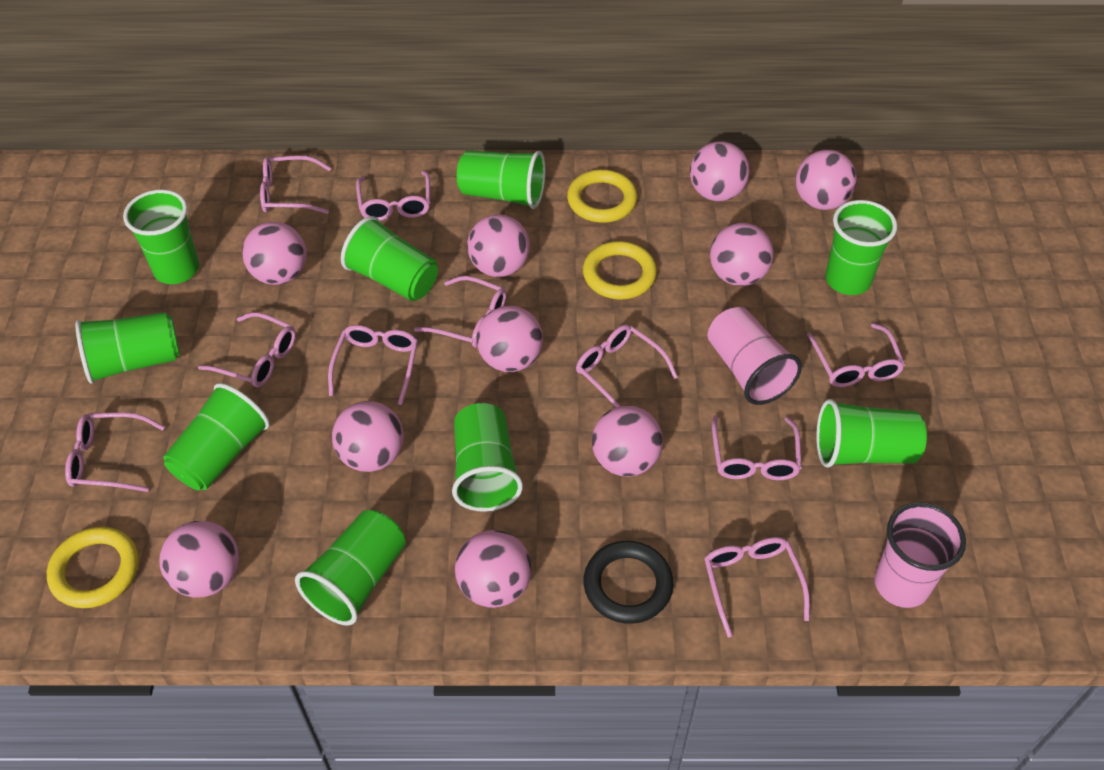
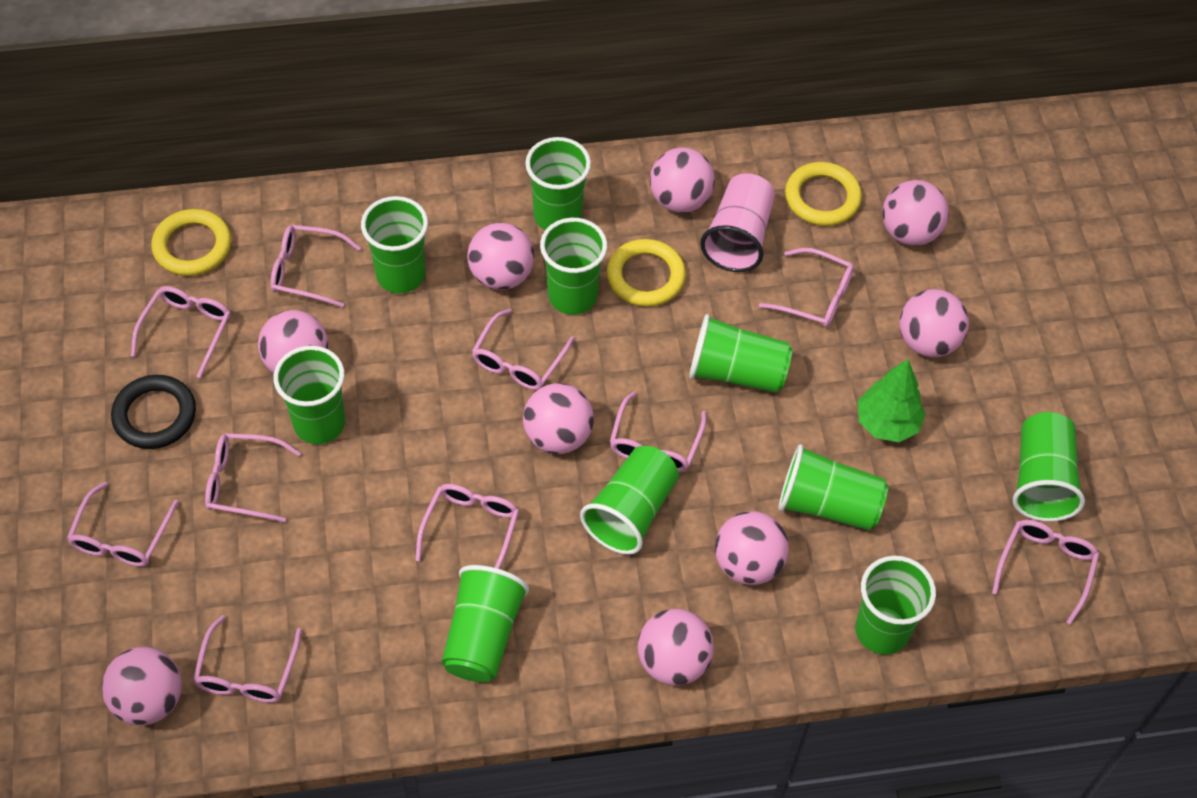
green cup: 9 -> 10
green tree: 0 -> 1
pink ball: 10 -> 9
pink cup: 2 -> 1

